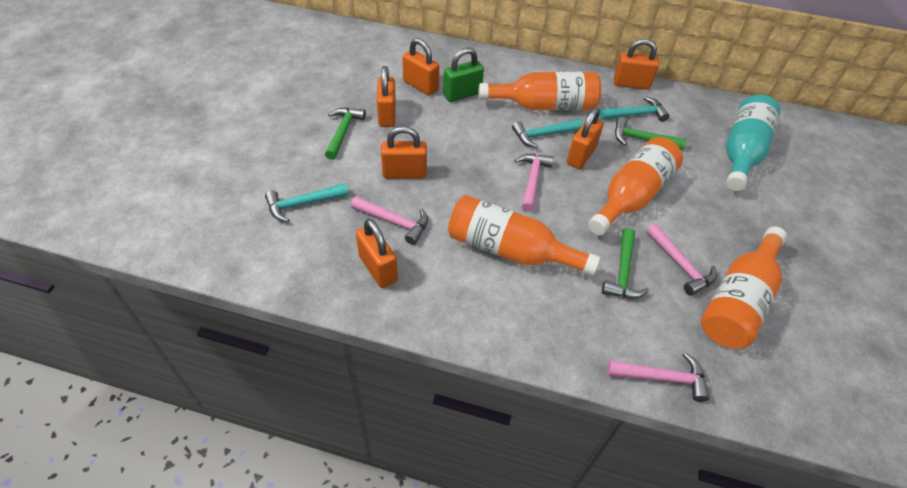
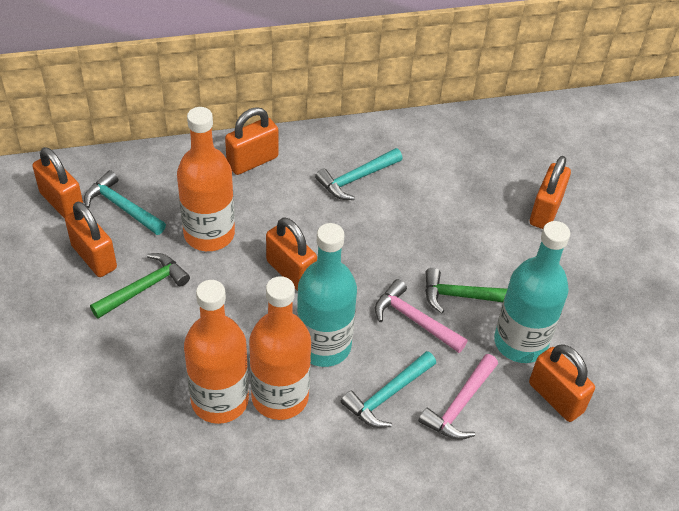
green hammer: 3 -> 2
green padlock: 1 -> 0
orange bottle: 4 -> 3
pink hammer: 4 -> 2
turquoise bottle: 1 -> 2

